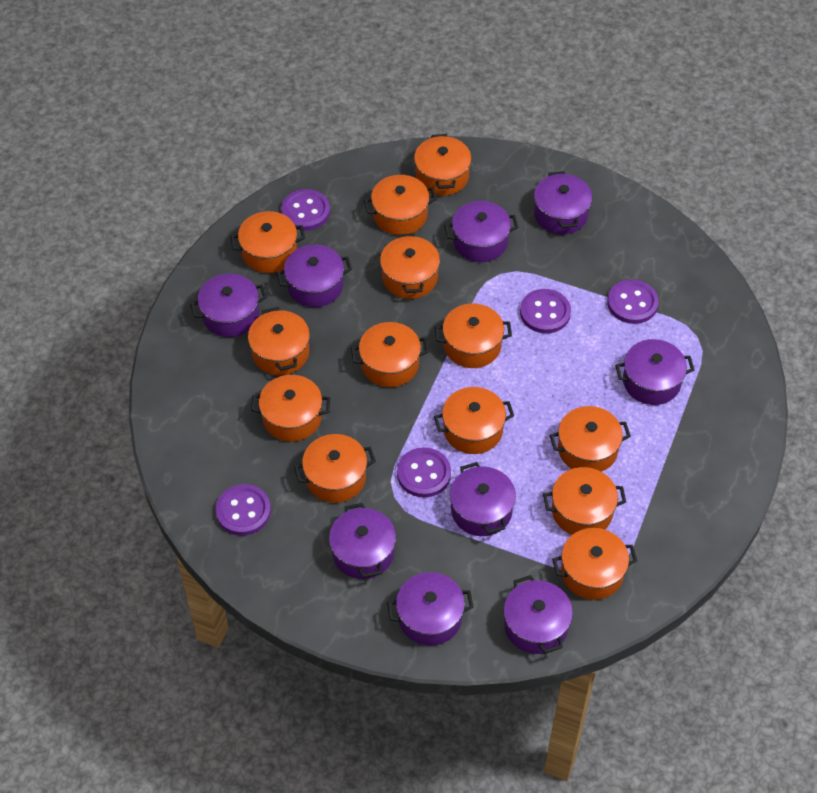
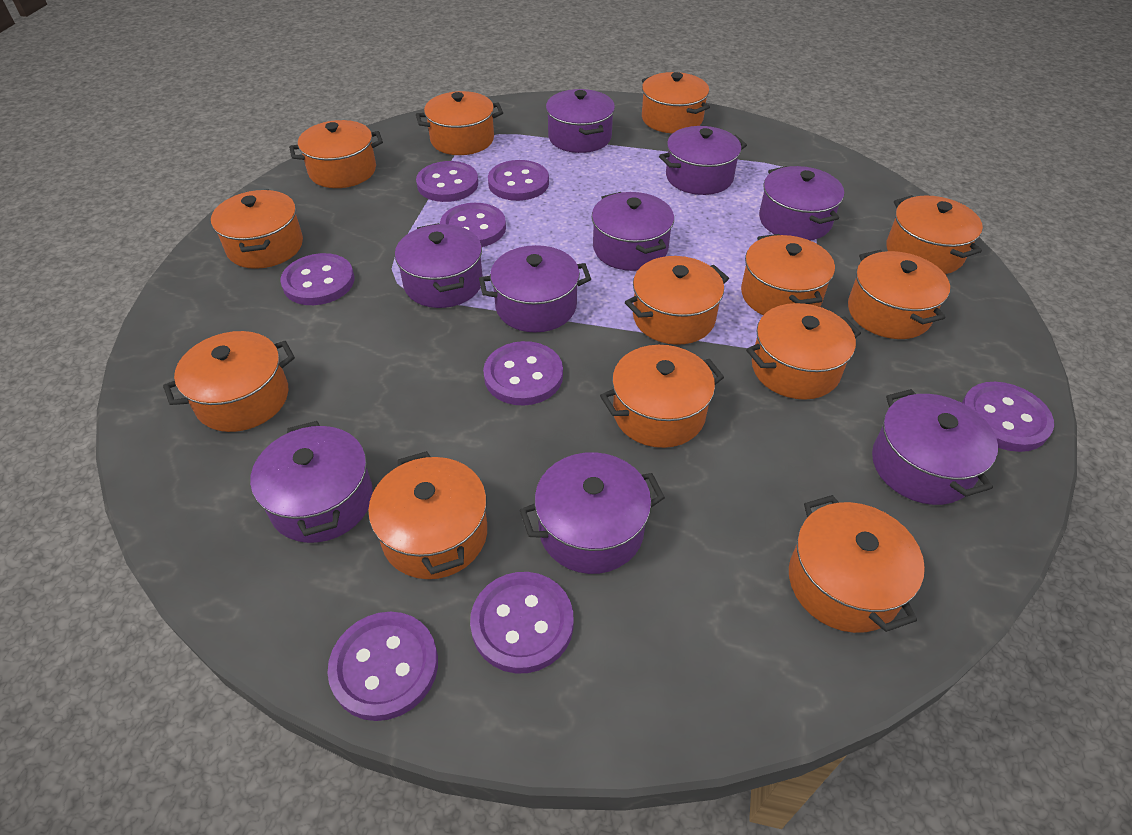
purple button: 5 -> 8

